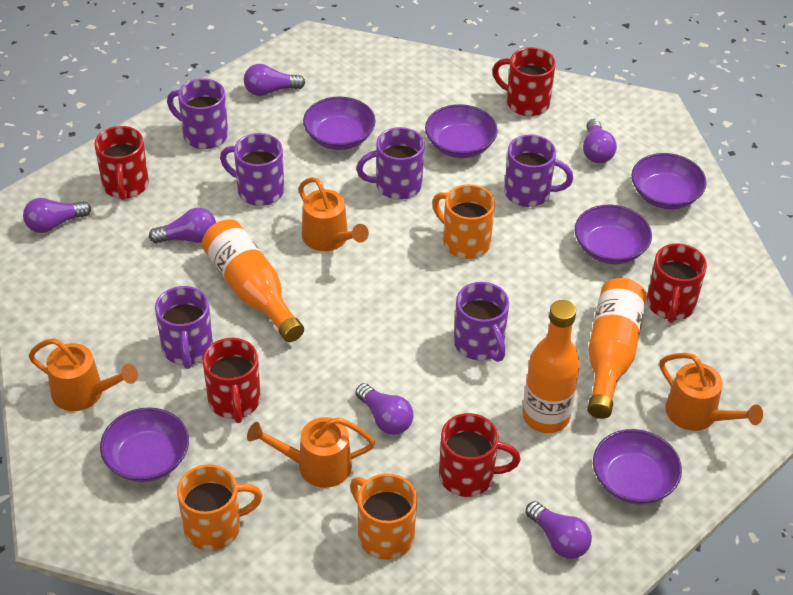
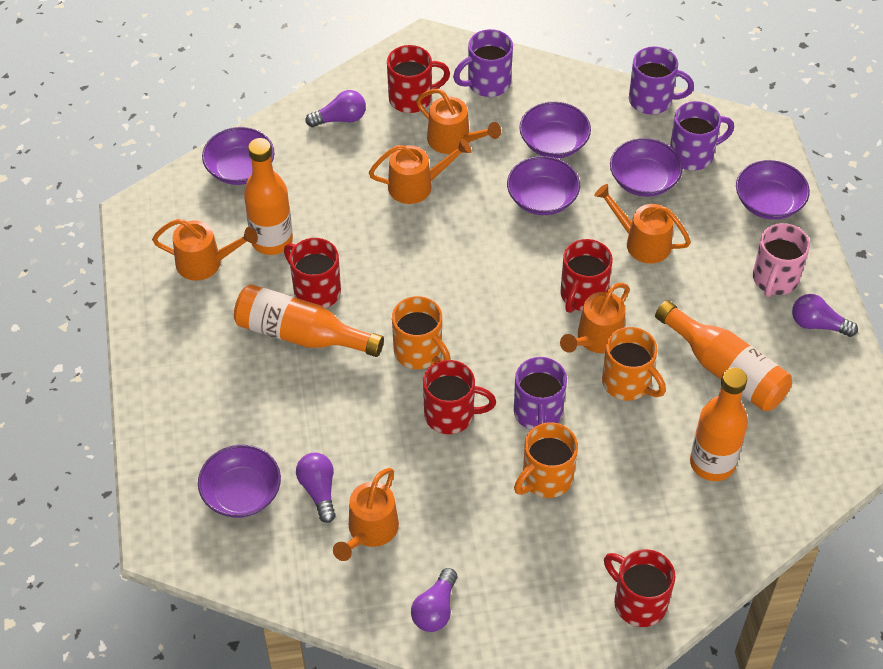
orange bottle: 3 -> 4
orange watering can: 4 -> 6
pink mug: 0 -> 1
purple light bulb: 6 -> 4
purple mug: 6 -> 4

